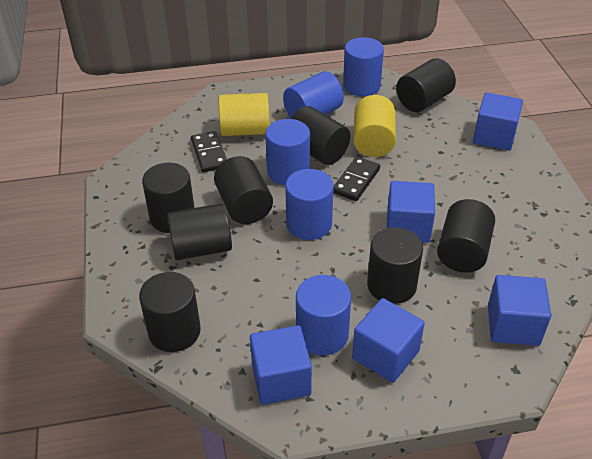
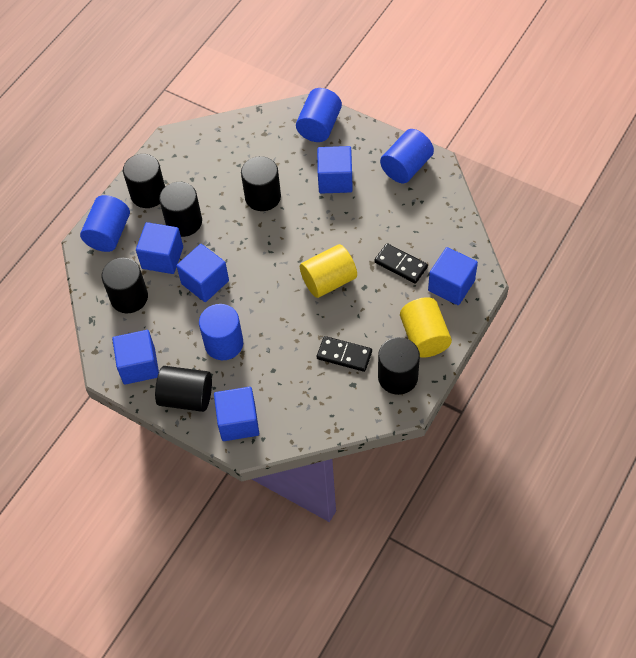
black cylinder: 8 -> 6
blue cube: 5 -> 6
blue cylinder: 5 -> 4

